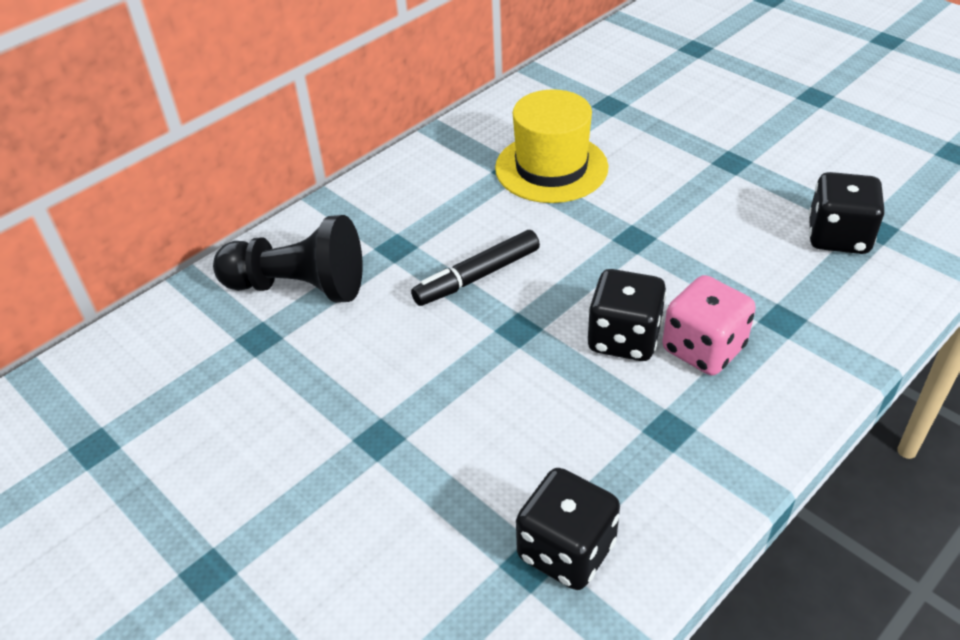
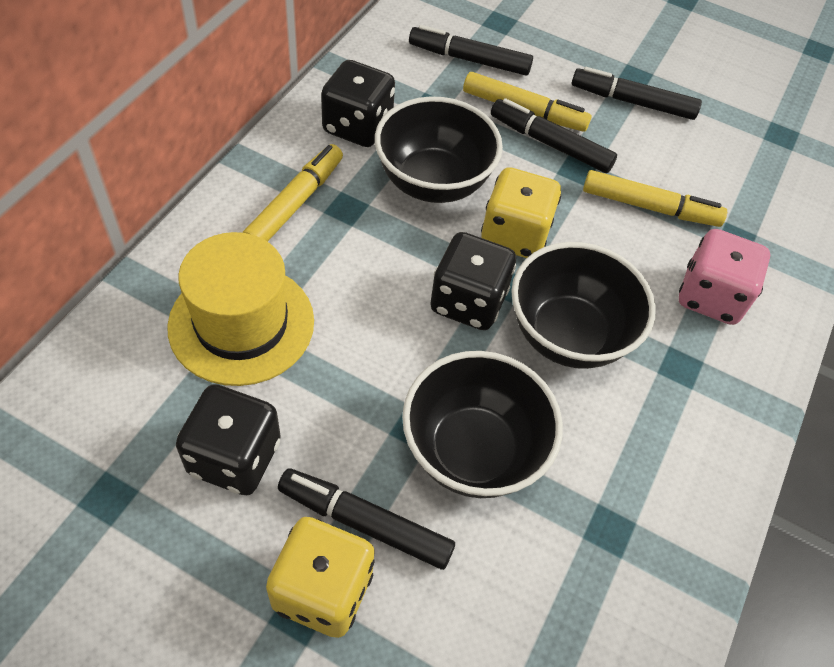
black bowl: 0 -> 3
black marker: 1 -> 4
black pawn: 1 -> 0
yellow dice: 0 -> 2
yellow marker: 0 -> 3

